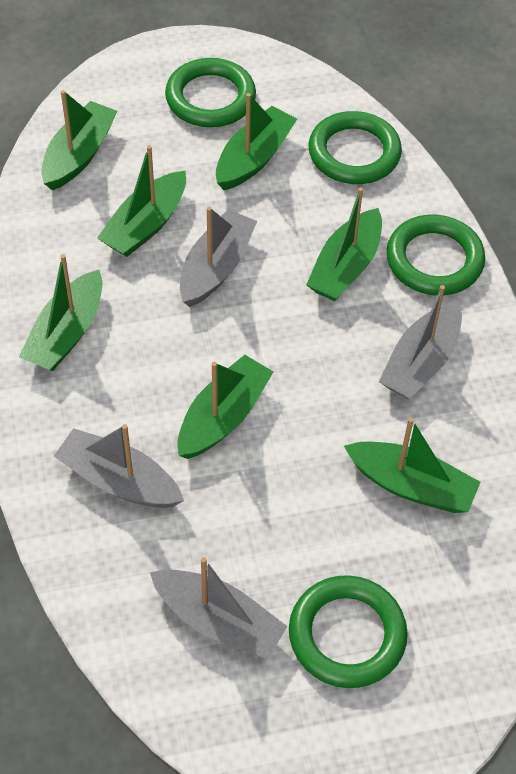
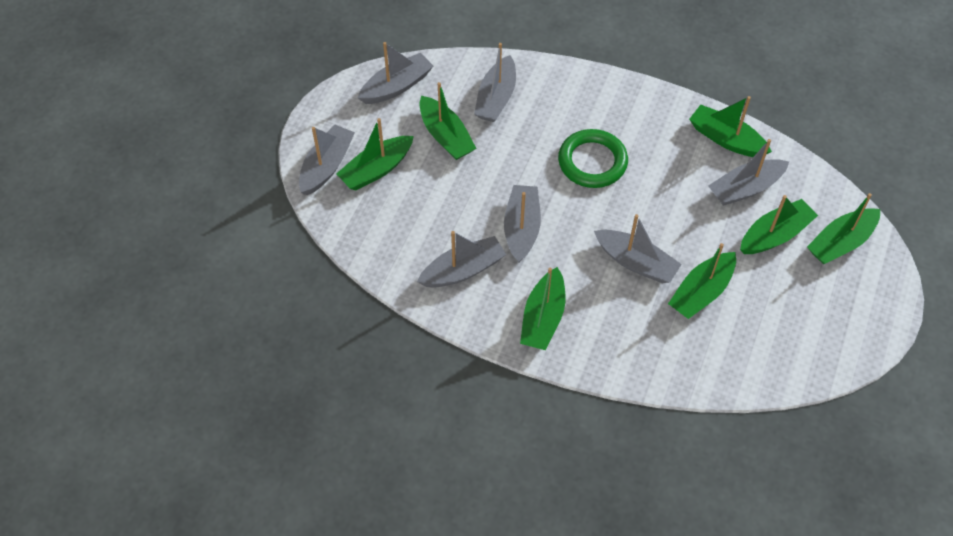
green ring: 4 -> 1
grey boat: 4 -> 7

